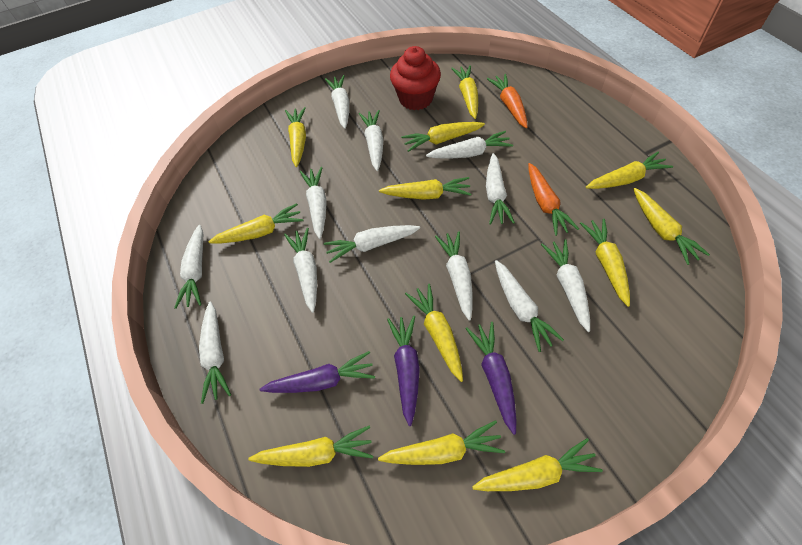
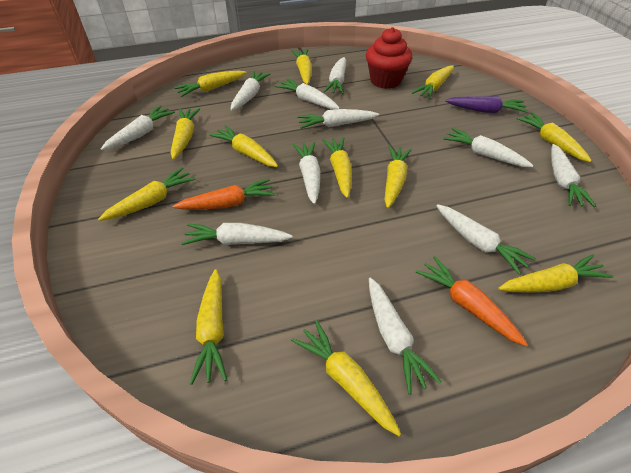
purple carrot: 3 -> 1
white carrot: 12 -> 11

